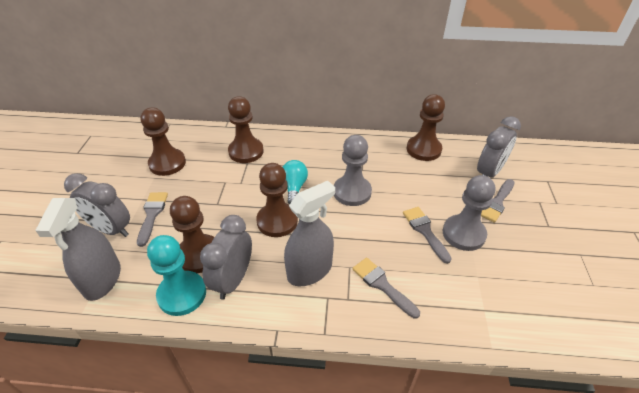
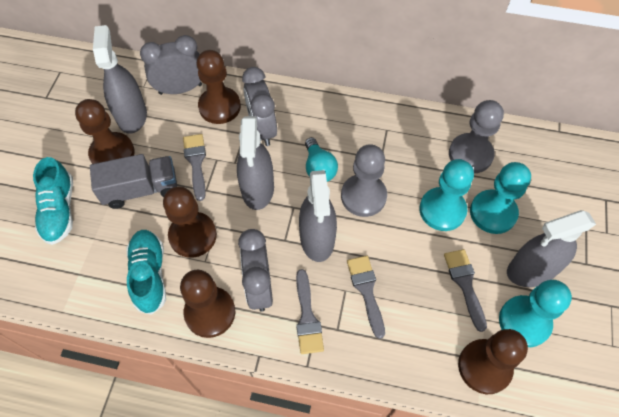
grey spray bottle: 2 -> 4
grey truck: 0 -> 1
turquoise pawn: 1 -> 3
turquoise shoe: 0 -> 2

